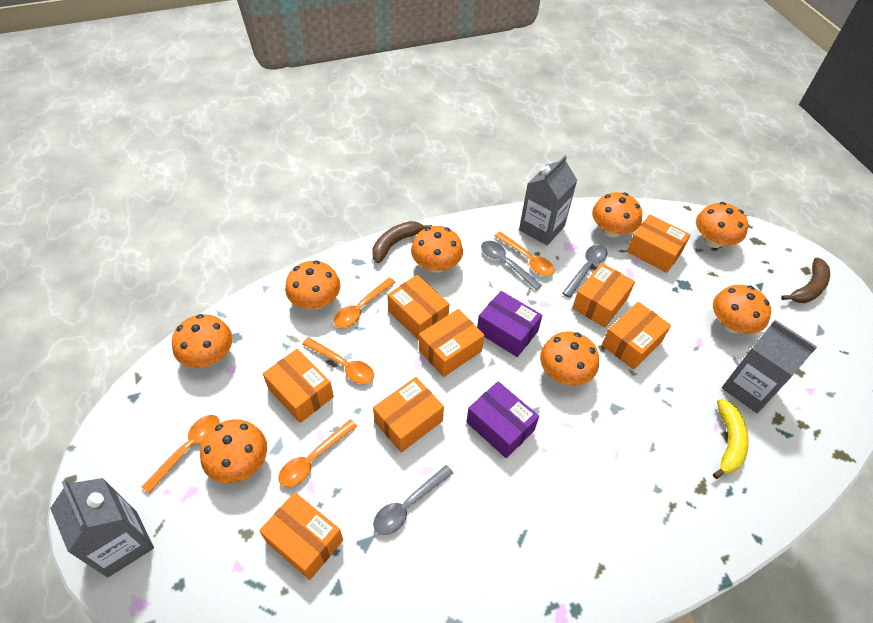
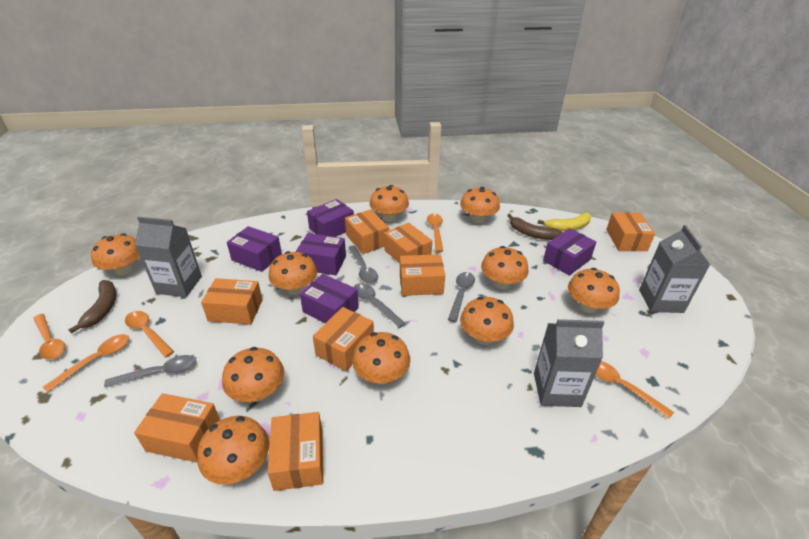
grey spoon: 3 -> 4
orange mushroom: 8 -> 10
purple box: 2 -> 5

